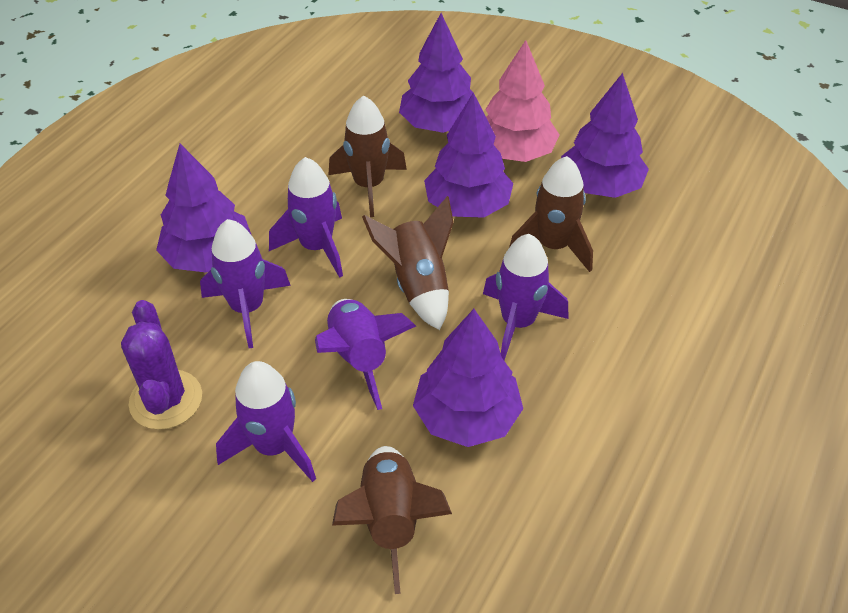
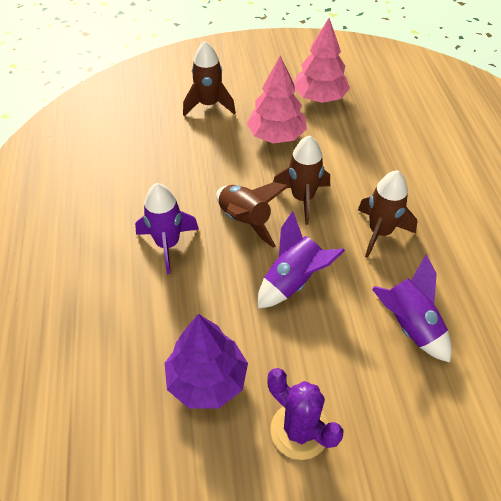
pink tree: 1 -> 2
purple rocket: 5 -> 3
purple tree: 5 -> 1

